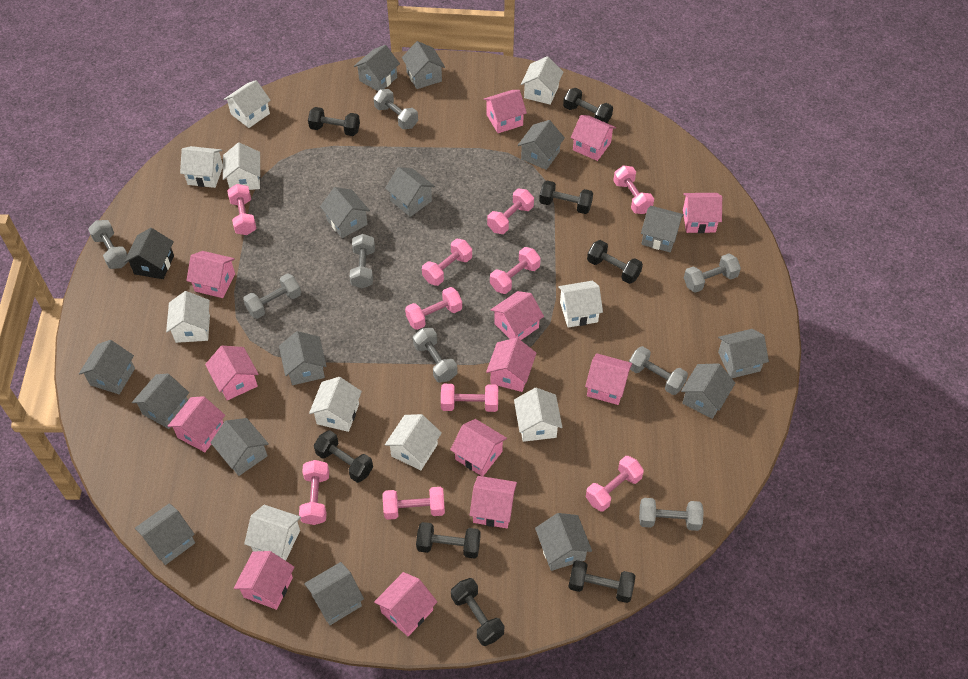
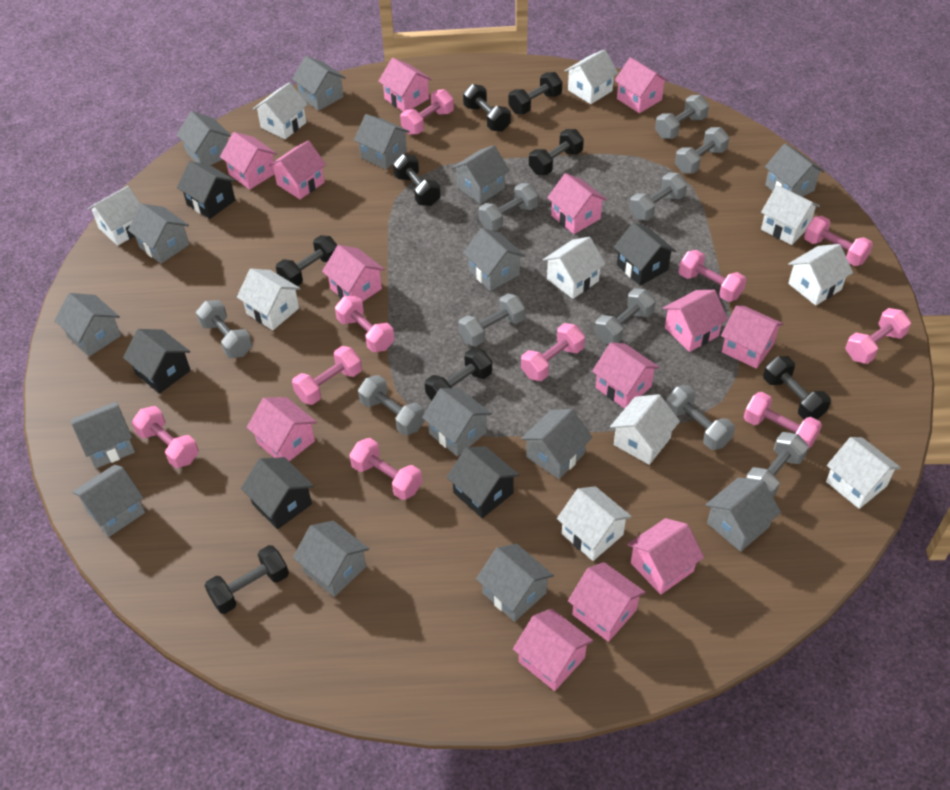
black house: 1 -> 5
grey dumbbell: 8 -> 10

